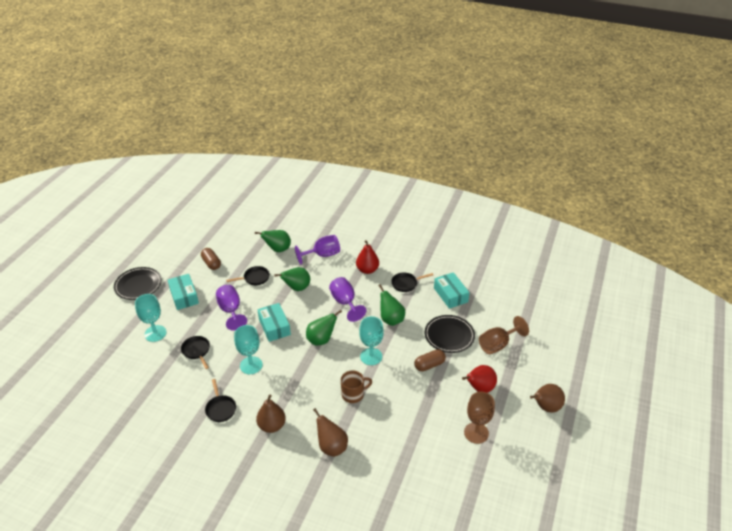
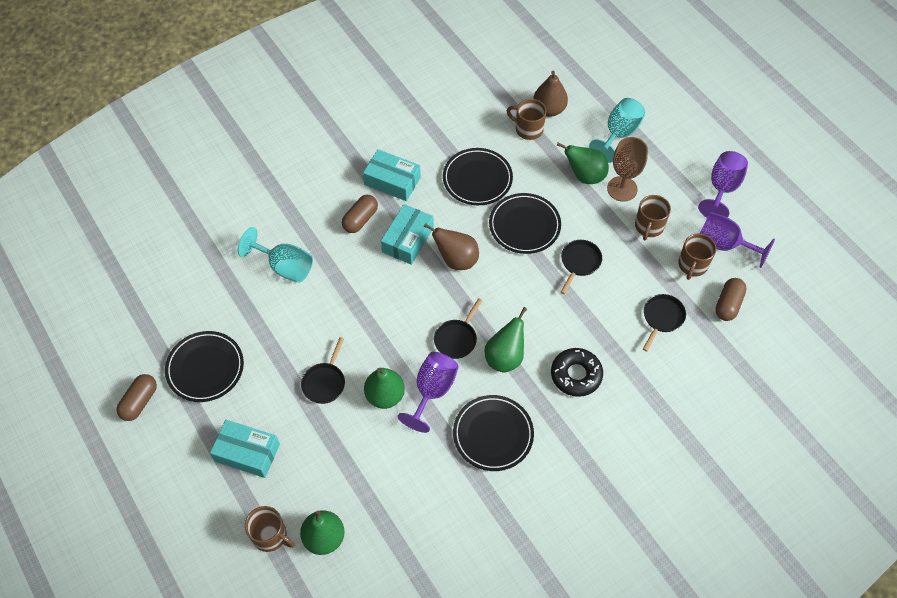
black donut: 0 -> 1
black plate: 2 -> 4
brown capsule: 2 -> 3
brown goblet: 2 -> 1
brown mug: 1 -> 4
brown pear: 3 -> 2
red pear: 2 -> 0
turquoise goblet: 3 -> 2

